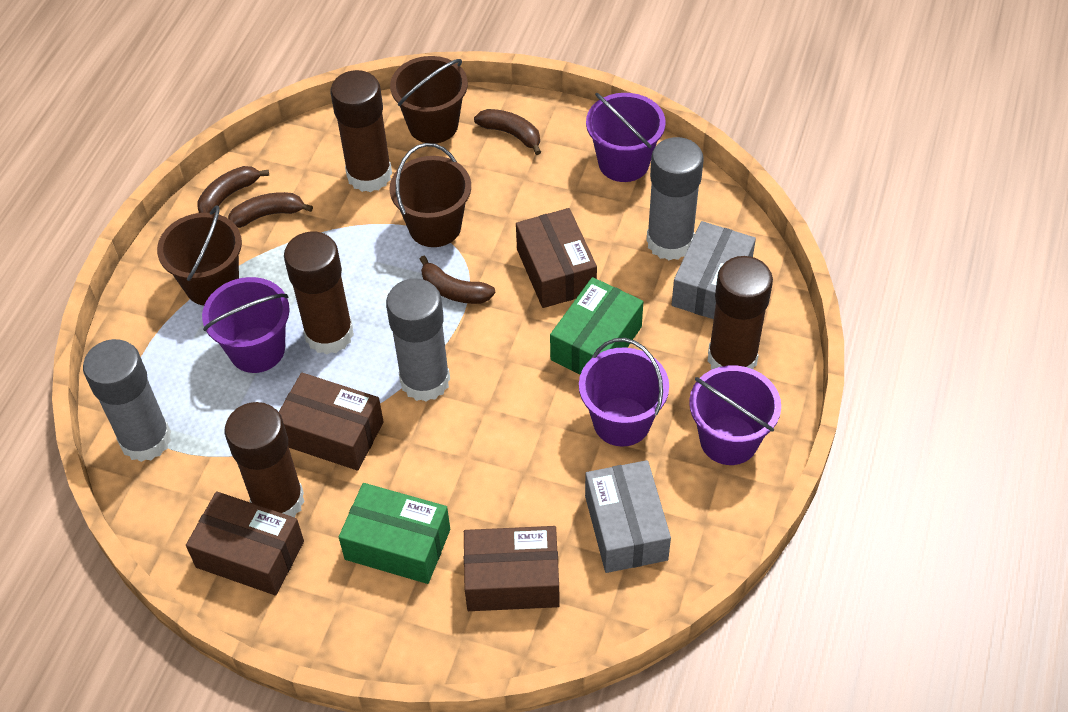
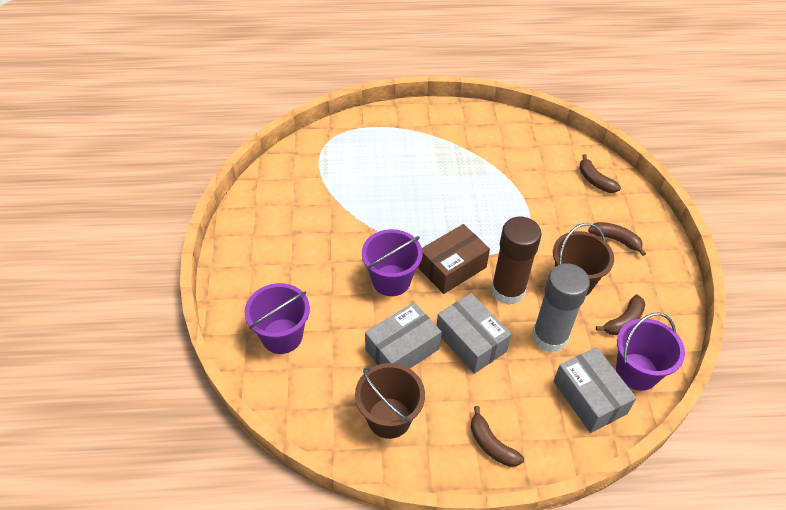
brown box: 4 -> 1
brown bucket: 3 -> 2
brown glue stick: 4 -> 1
green box: 2 -> 0
grey box: 2 -> 3
grey glue stick: 3 -> 1
purple bucket: 4 -> 3

